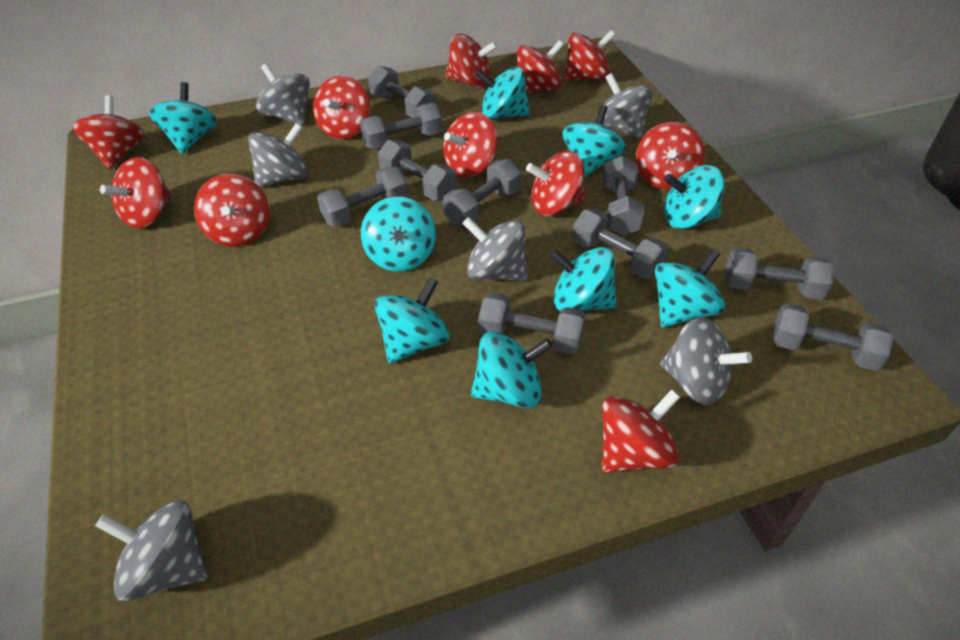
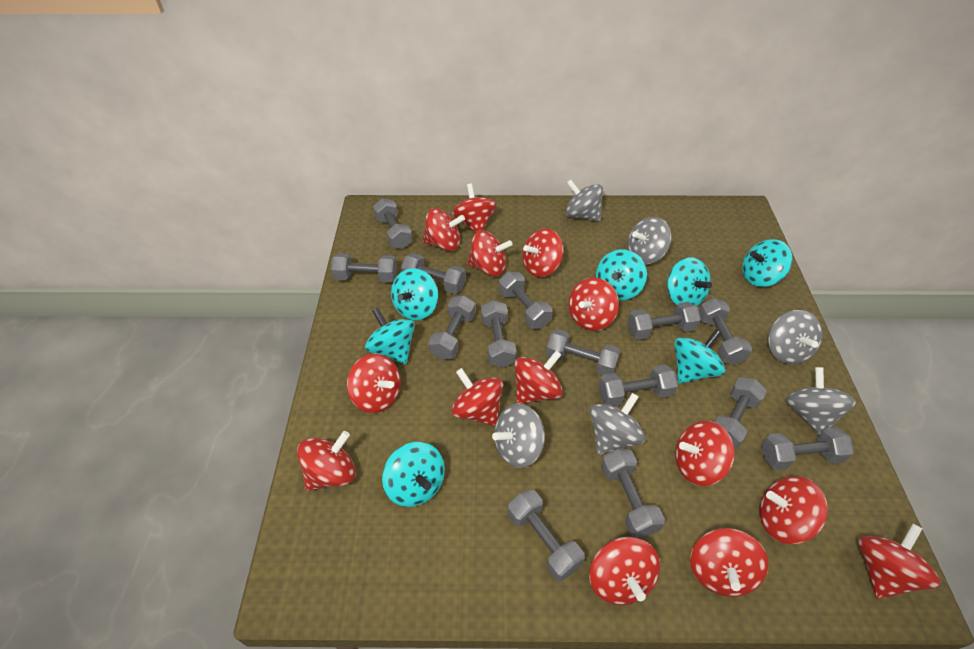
grey dumbbell: 10 -> 14
red spinning top: 11 -> 14
turquoise spinning top: 9 -> 7

